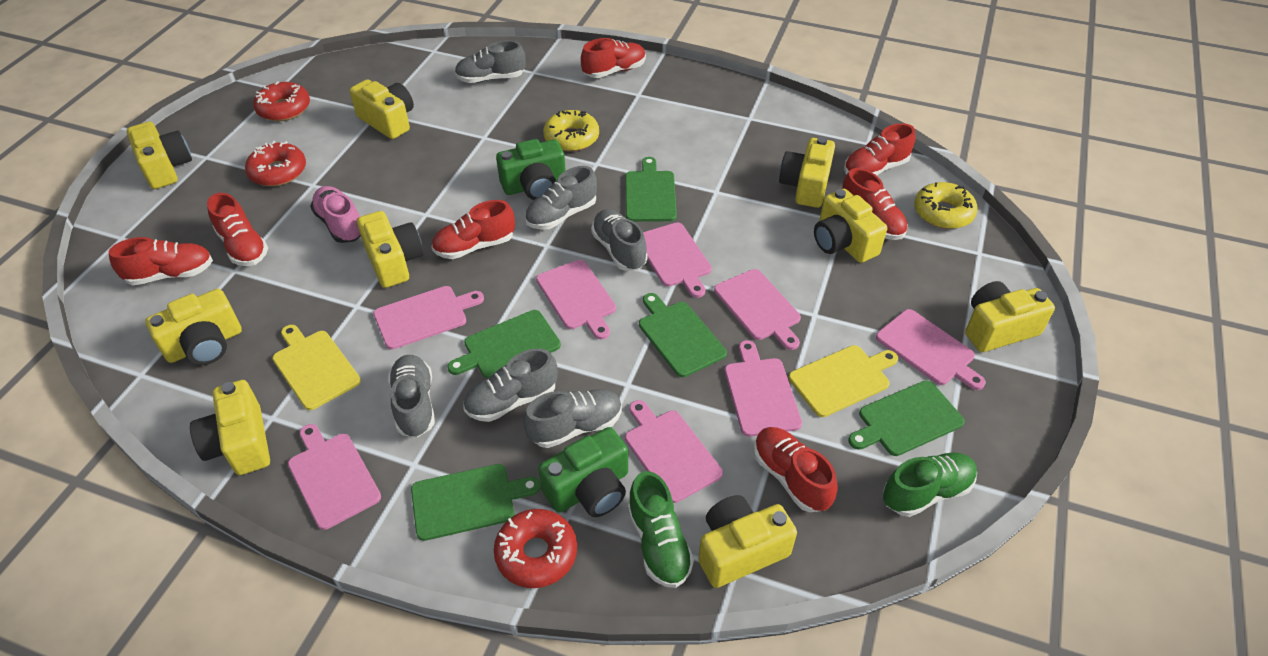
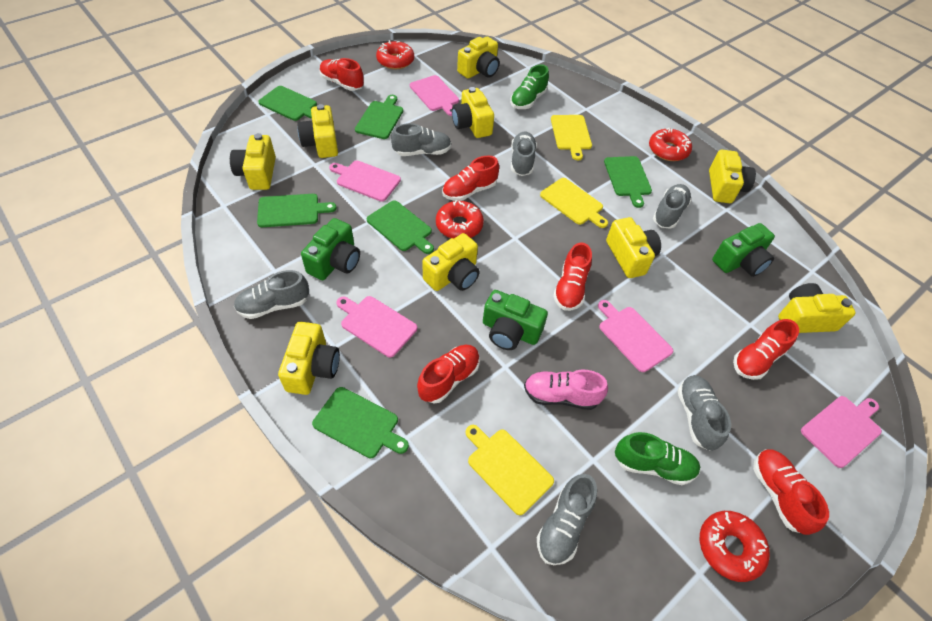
green camera: 2 -> 3
green cutting board: 5 -> 6
pink cutting board: 8 -> 5
red donut: 3 -> 4
red shoe: 7 -> 6
yellow cutting board: 2 -> 3
yellow donut: 2 -> 0

